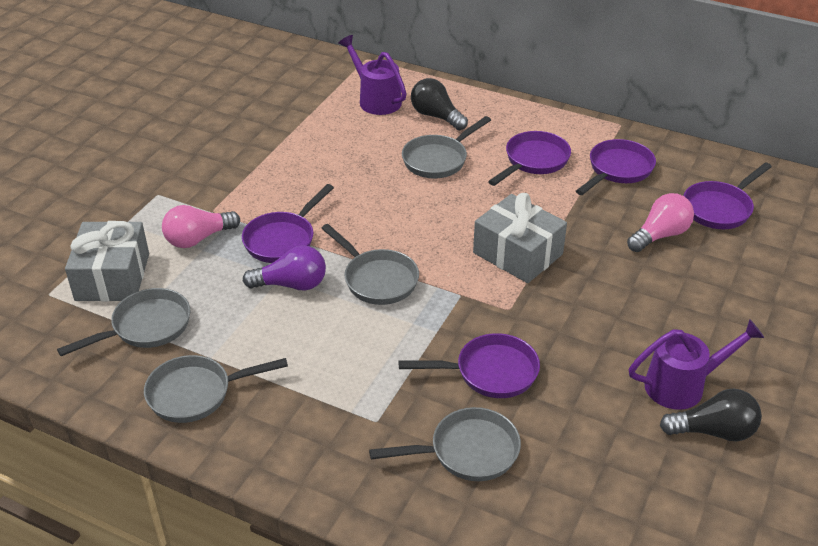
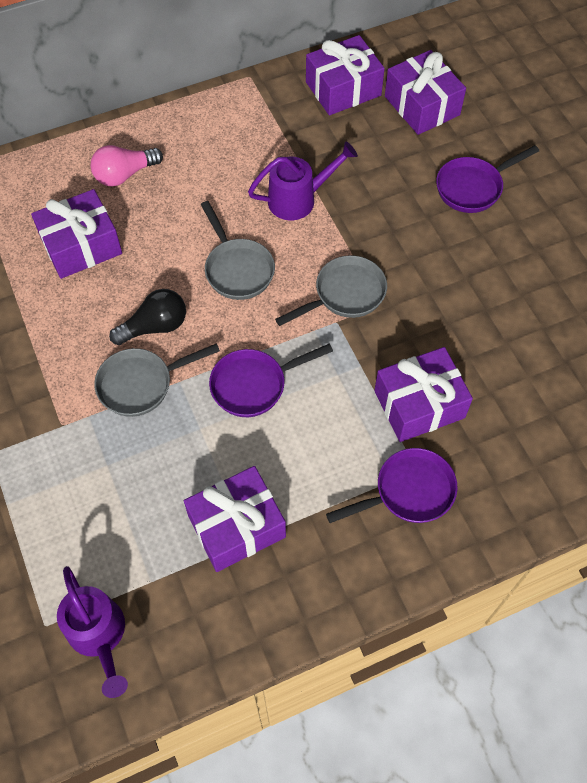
black light bulb: 2 -> 1
grey gift: 2 -> 0
grey pan: 5 -> 3
pink light bulb: 2 -> 1
purple gift: 0 -> 5
purple light bulb: 1 -> 0
purple pan: 5 -> 3

